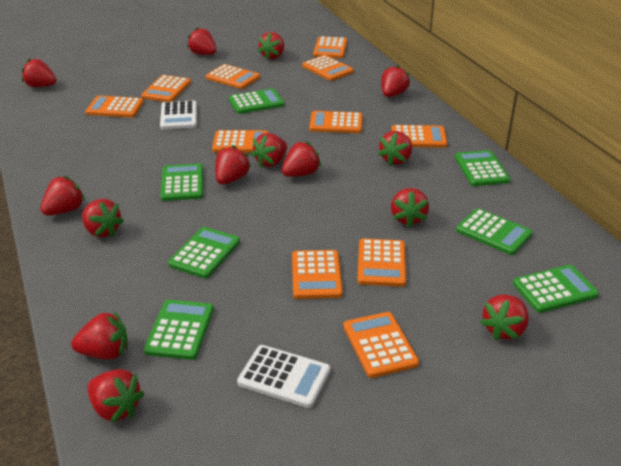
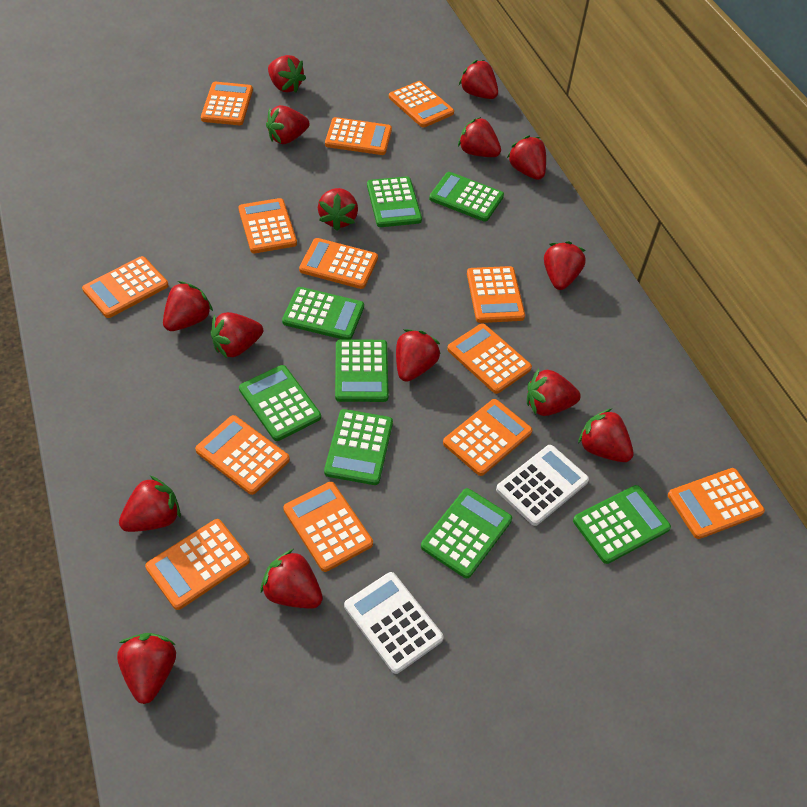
green calculator: 7 -> 8
orange calculator: 11 -> 13
red strawberry: 14 -> 15

